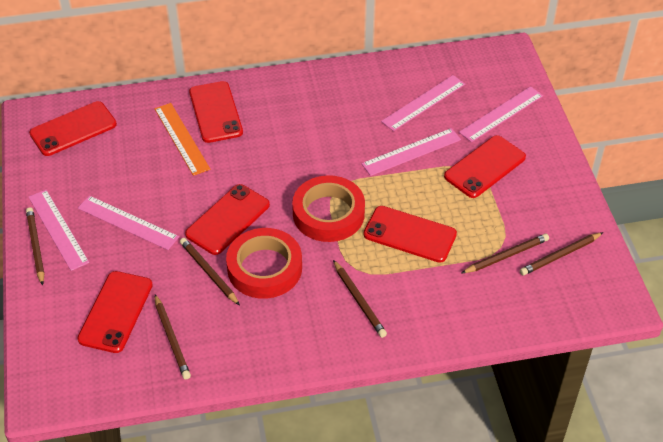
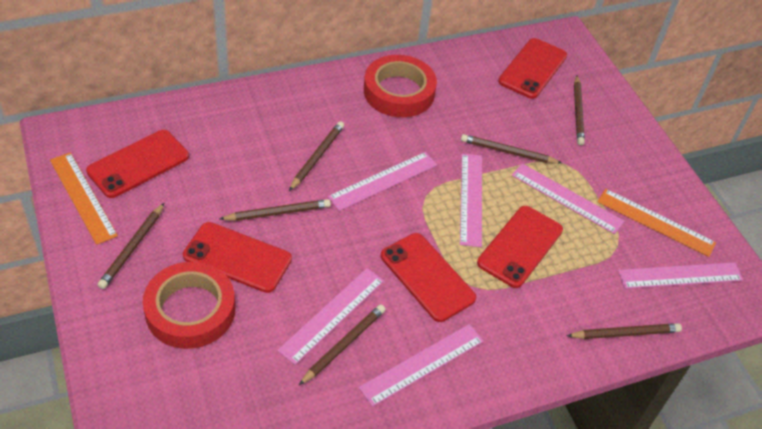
brown pencil: 6 -> 7
orange ruler: 1 -> 2
pink ruler: 5 -> 6
red phone: 6 -> 5

